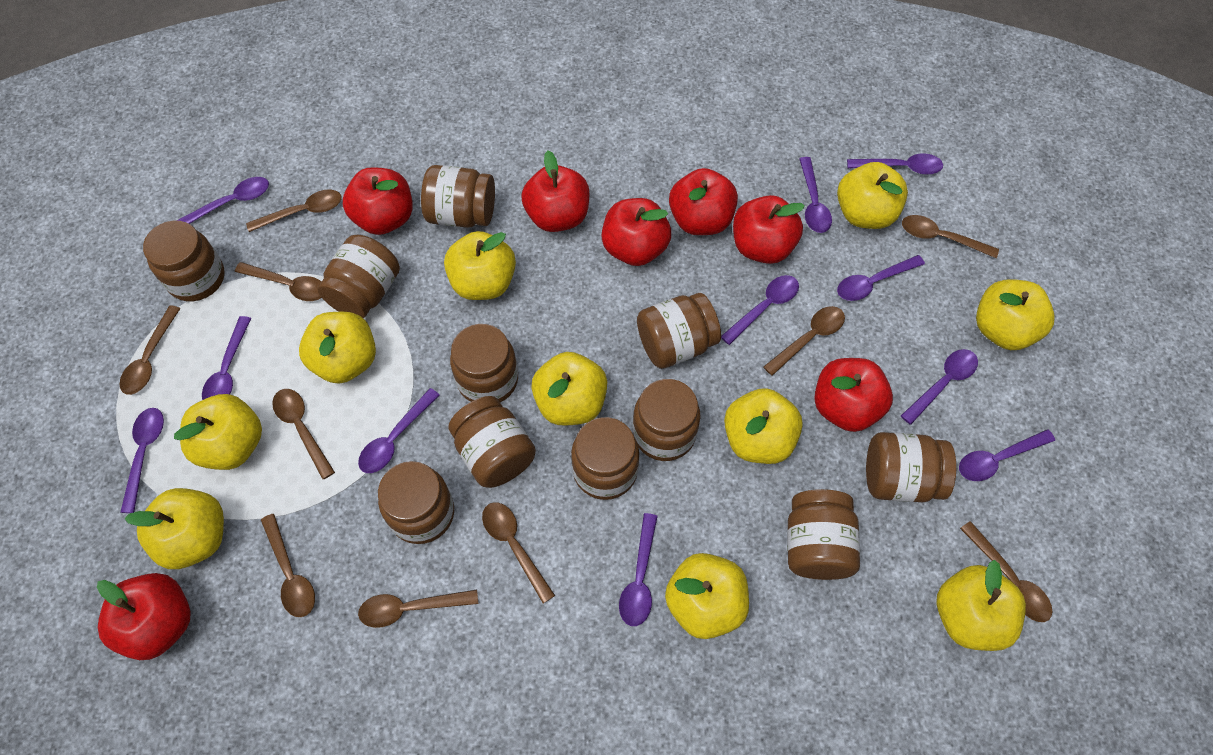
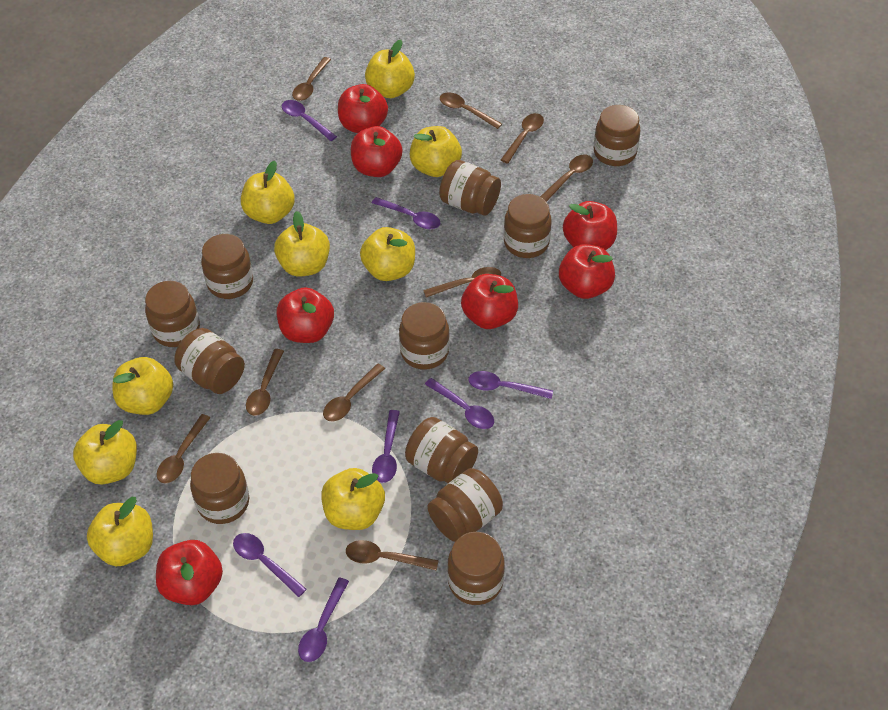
brown spoon: 10 -> 9
purple spoon: 11 -> 7
yellow apple: 10 -> 9

